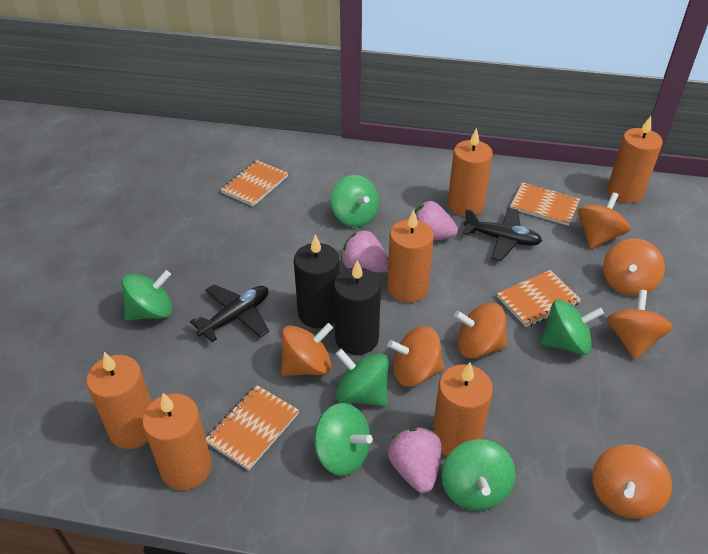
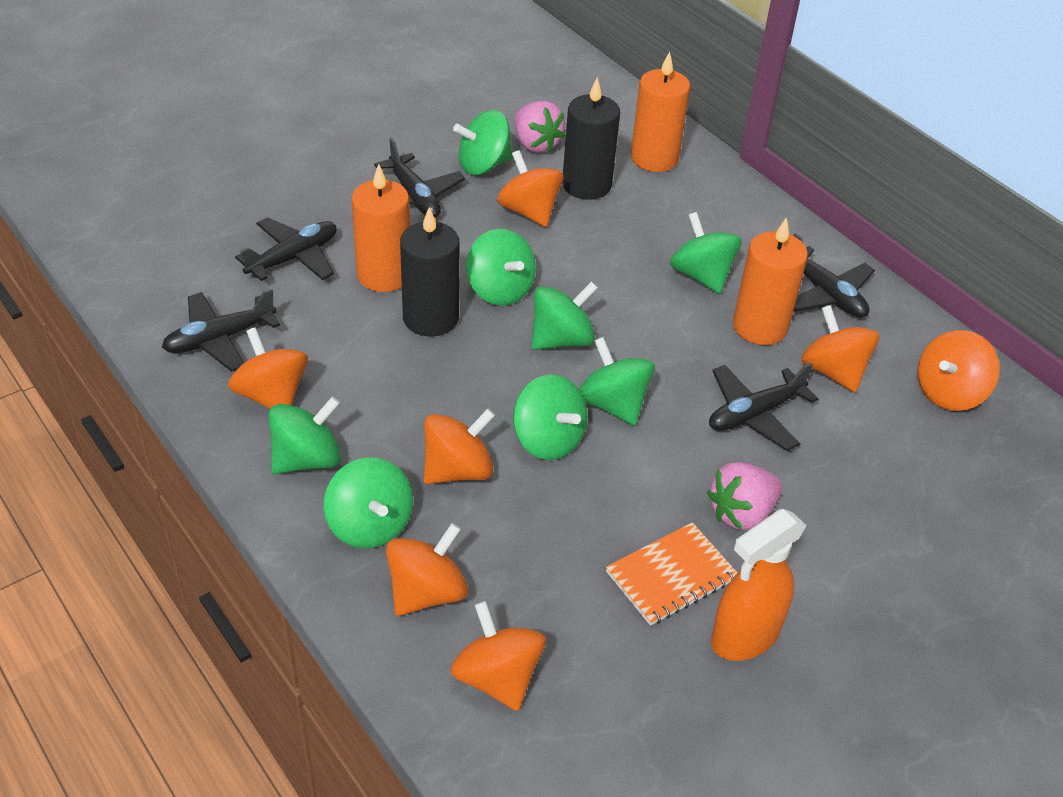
black plane: 2 -> 5
green spinning top: 6 -> 8
orange candle: 6 -> 3
orange notebook: 4 -> 1
orange spray bottle: 0 -> 1
pink strawberry: 3 -> 2

